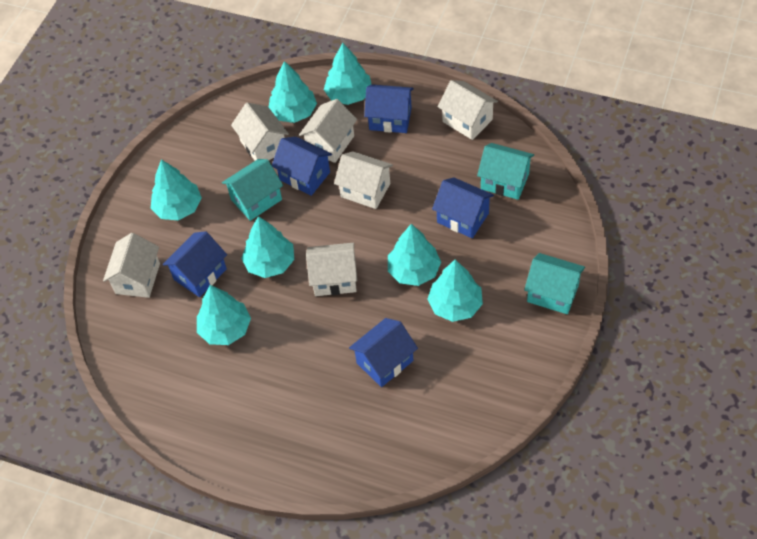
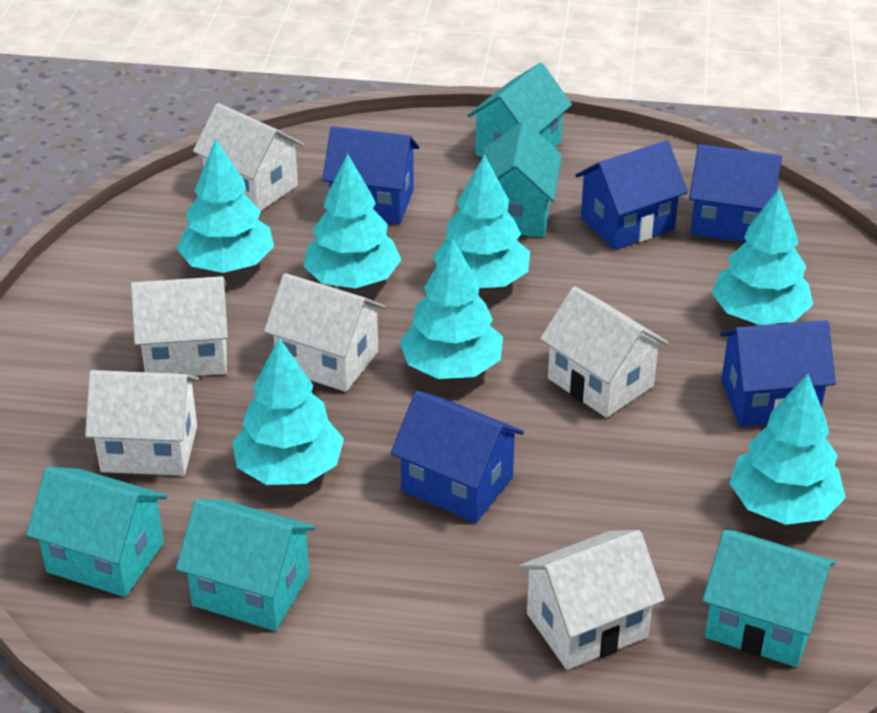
turquoise house: 3 -> 5

